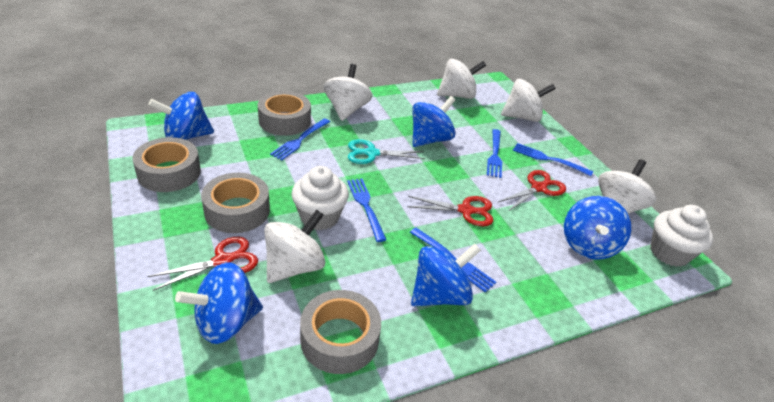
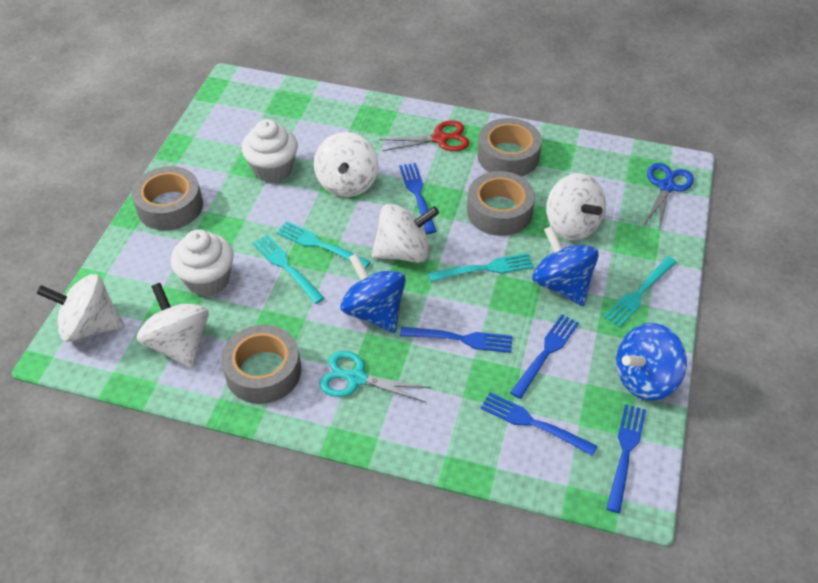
blue scissors: 0 -> 1
blue spinning top: 5 -> 3
red scissors: 3 -> 1
turquoise fork: 0 -> 4

